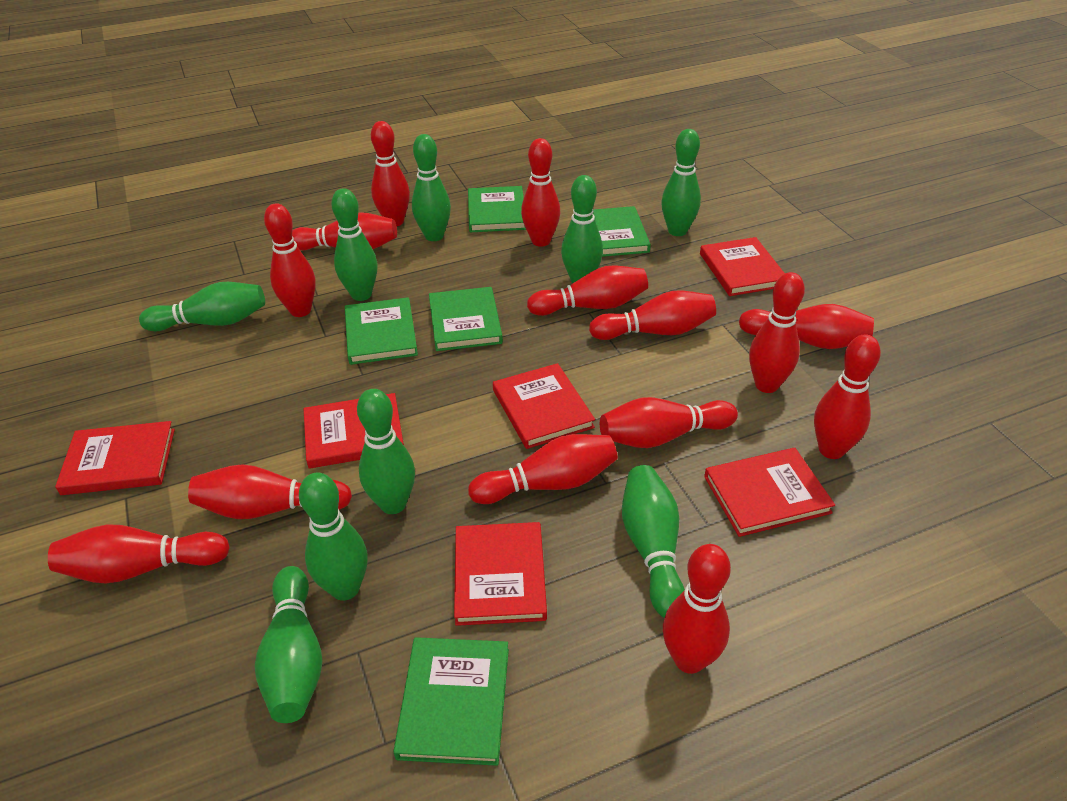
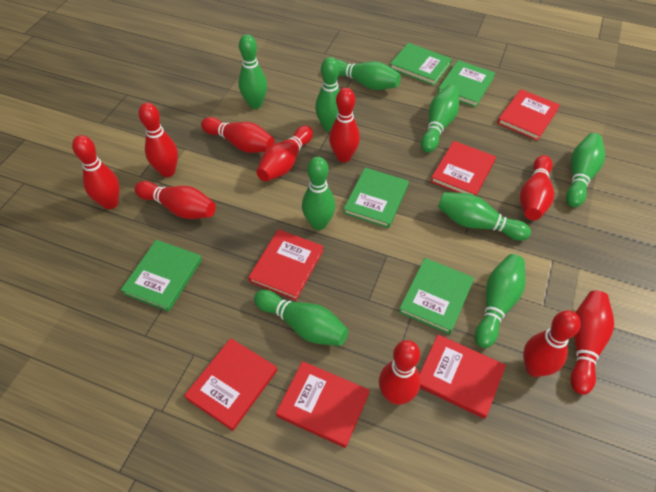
red bowling pin: 14 -> 10

